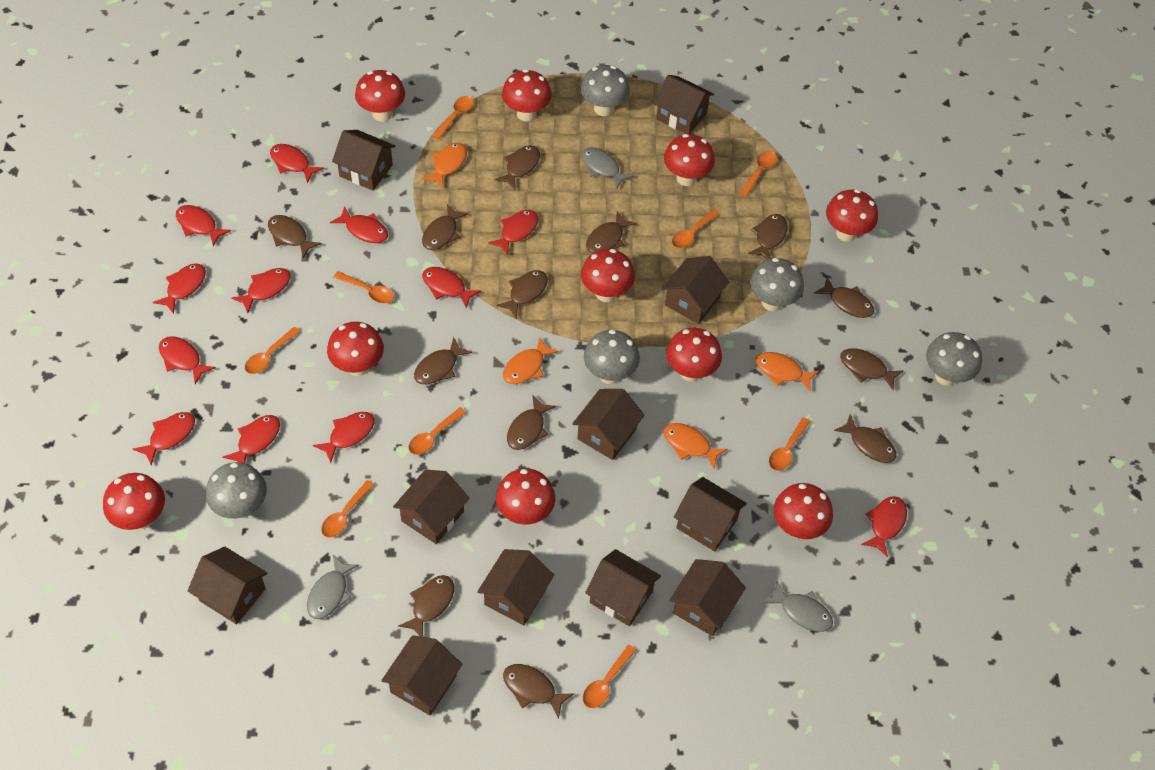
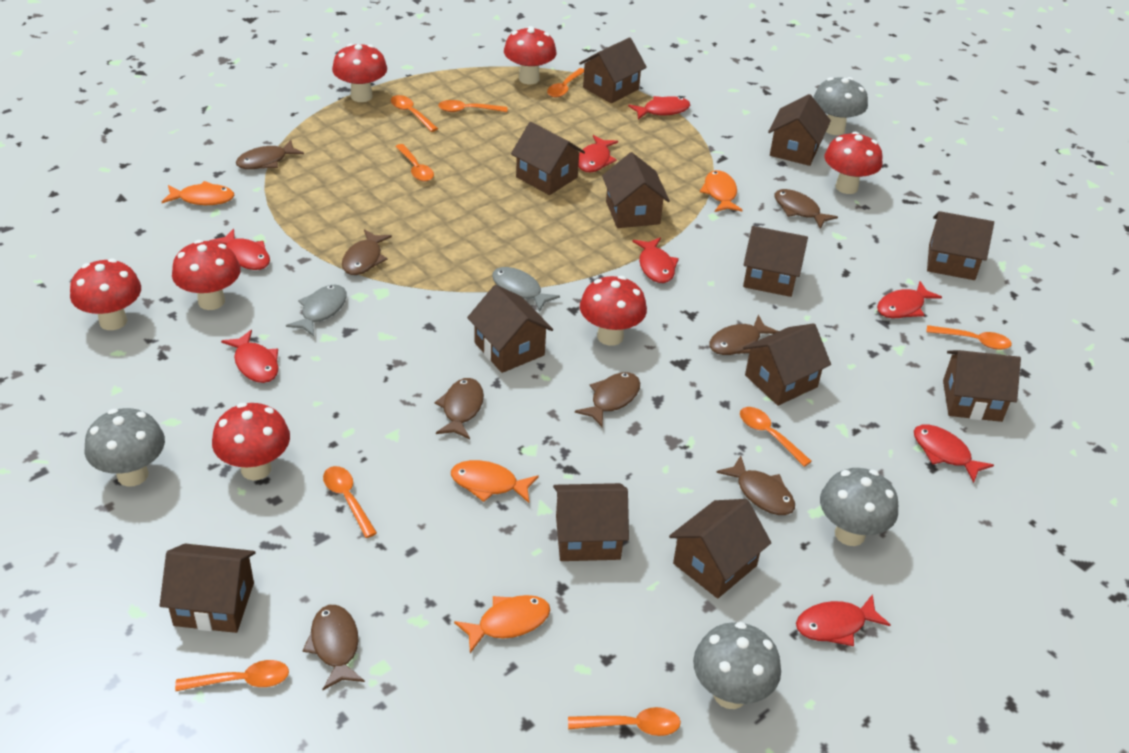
brown fish: 13 -> 8
brown house: 11 -> 12
grey fish: 3 -> 2
grey mushroom: 5 -> 4
red fish: 12 -> 8
red mushroom: 10 -> 7

